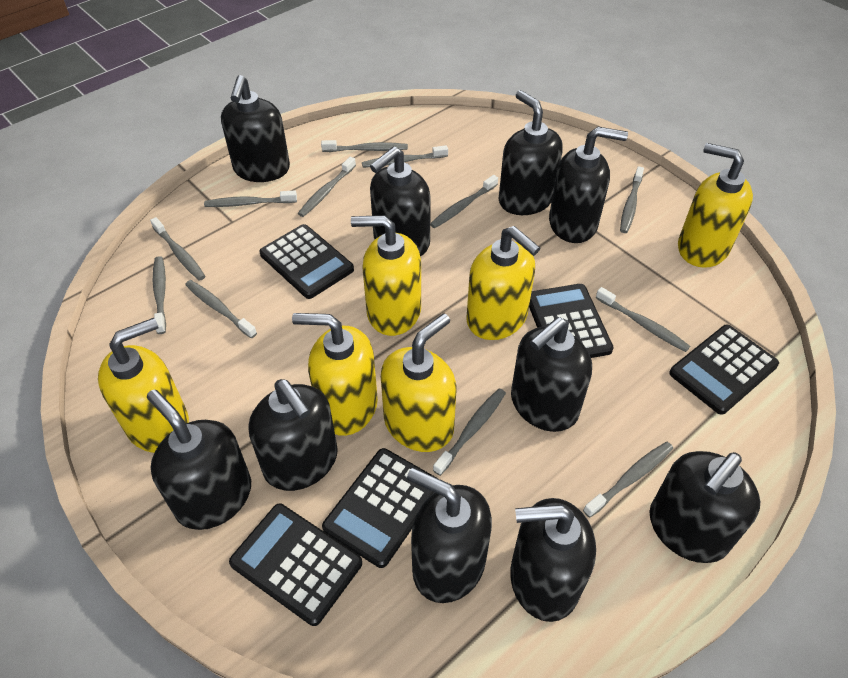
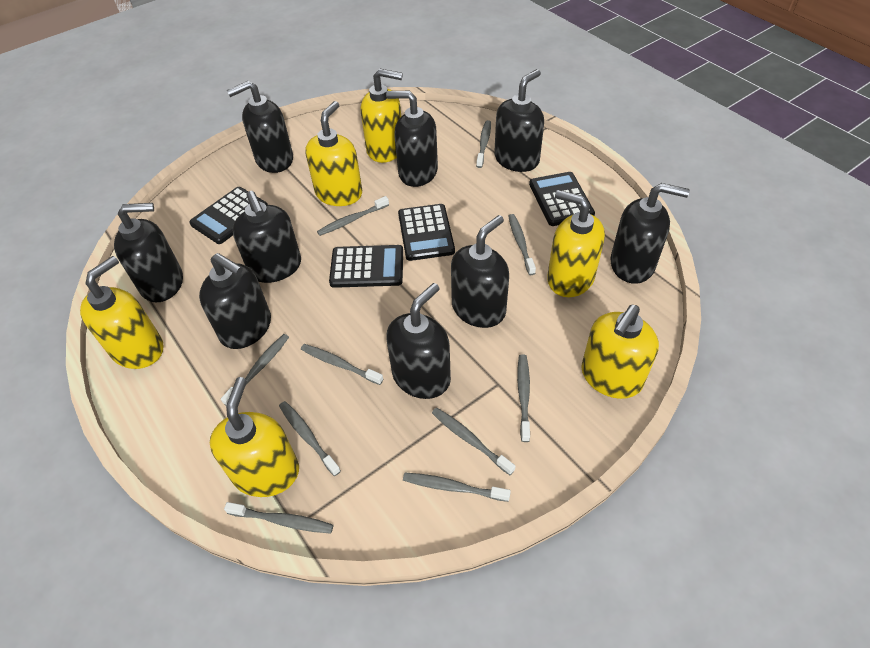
black calculator: 5 -> 4
black soap dispenser: 10 -> 9
grey toothbrush: 12 -> 10

